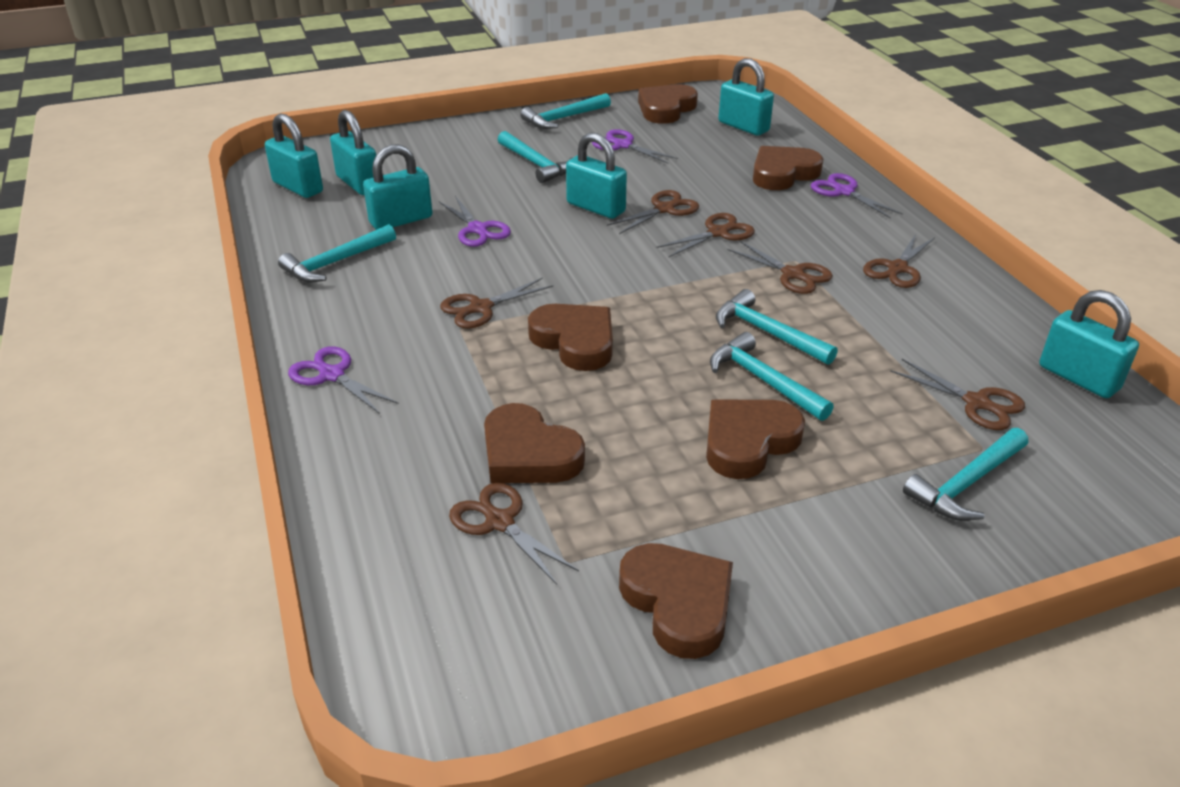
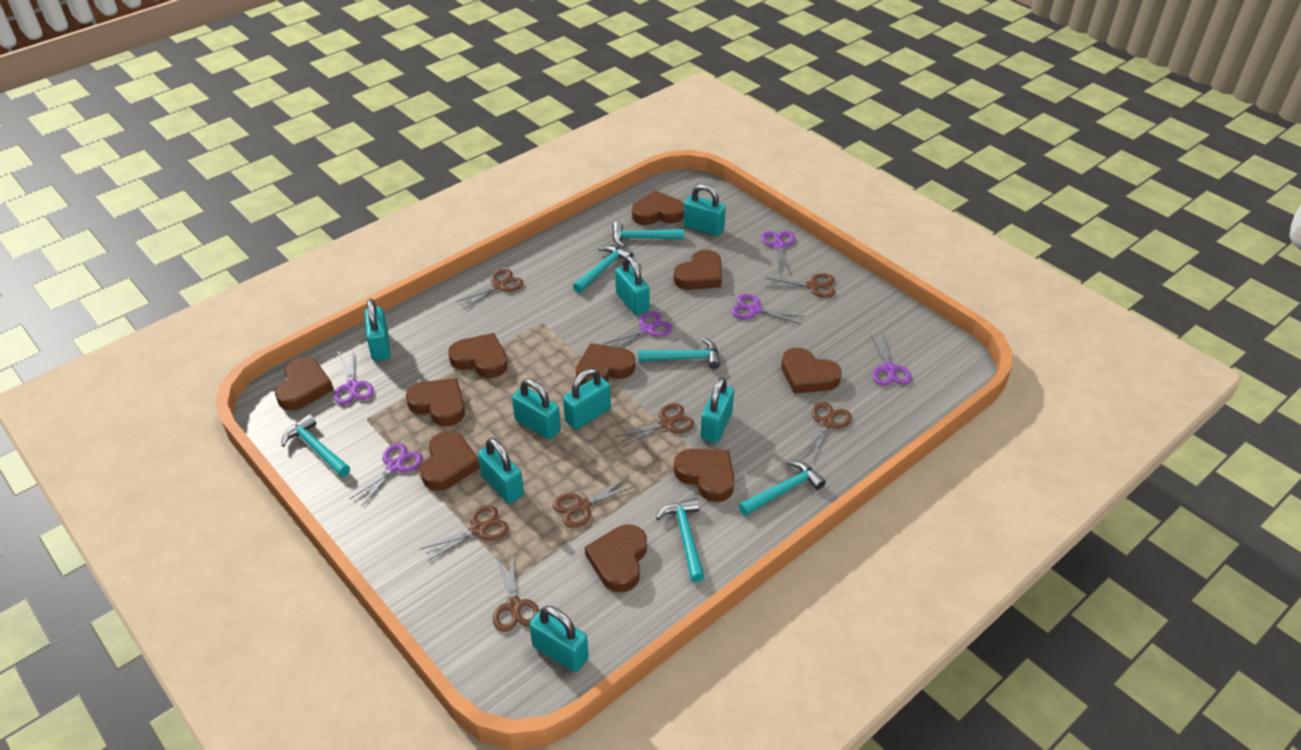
brown heart: 6 -> 10
purple scissors: 4 -> 6
turquoise padlock: 6 -> 8

